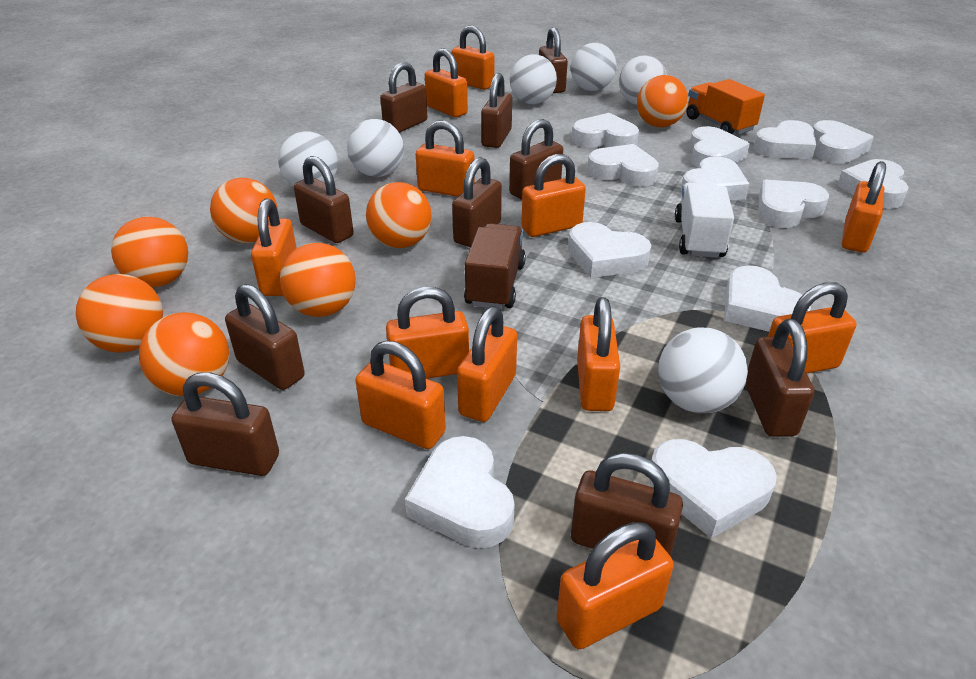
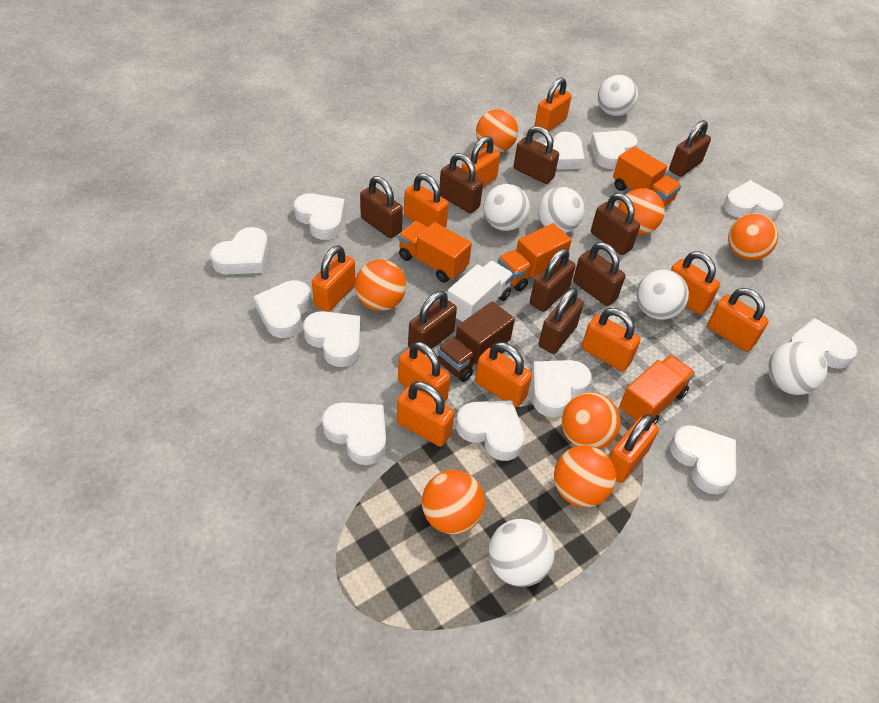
brown padlock: 10 -> 9
orange padlock: 12 -> 11
orange truck: 1 -> 4

